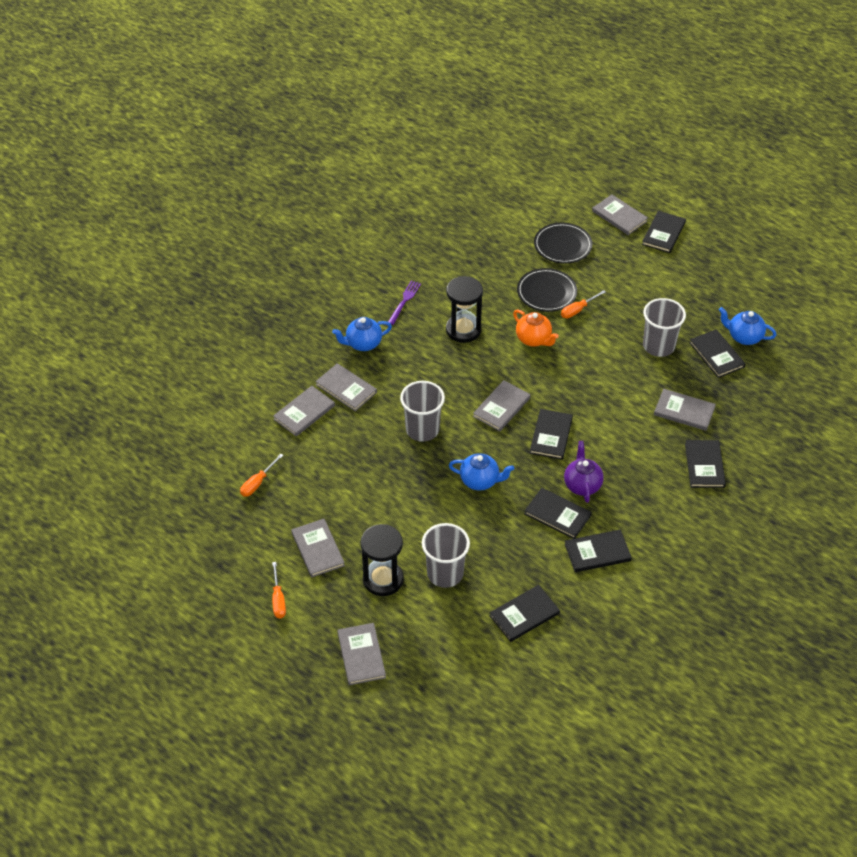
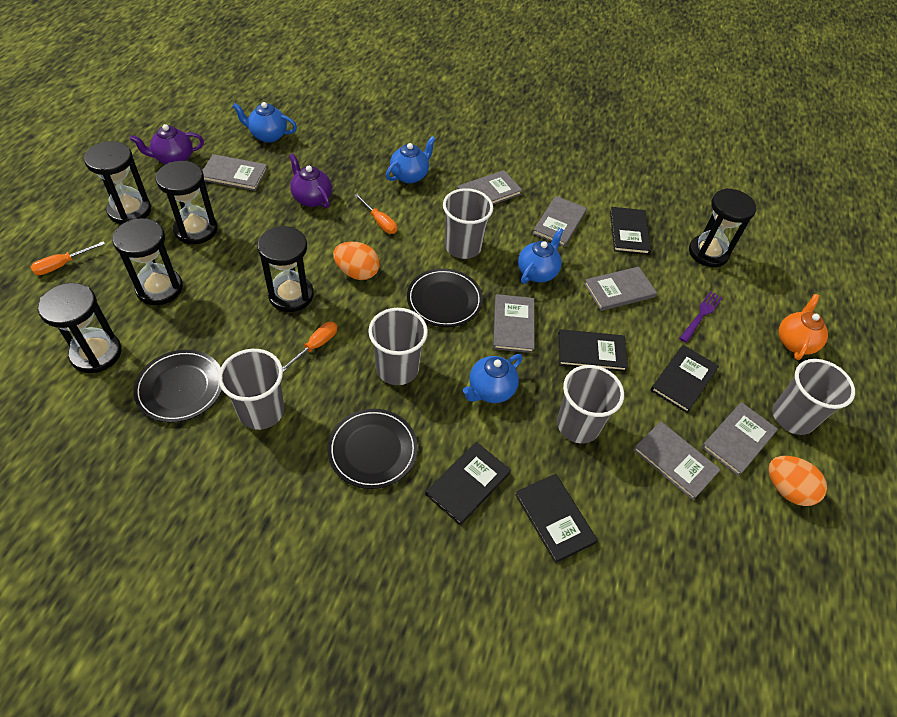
black book: 7 -> 5
black hourglass: 2 -> 6
black plate: 2 -> 3
blue teapot: 3 -> 4
grey cup: 3 -> 5
orange egg: 0 -> 2
purple teapot: 1 -> 2

